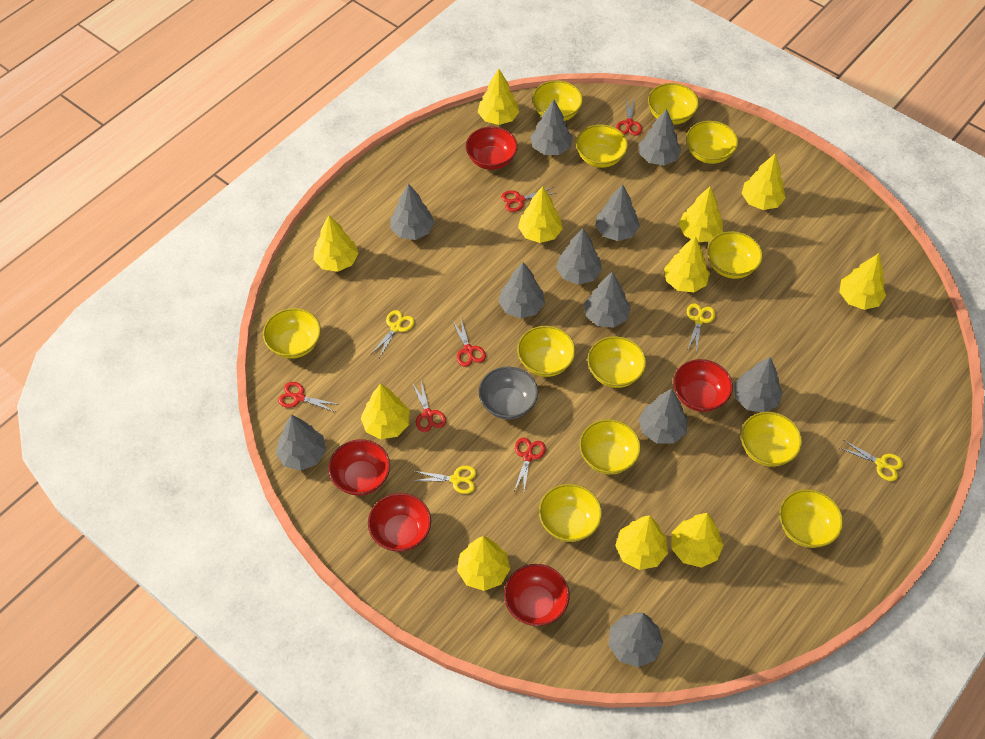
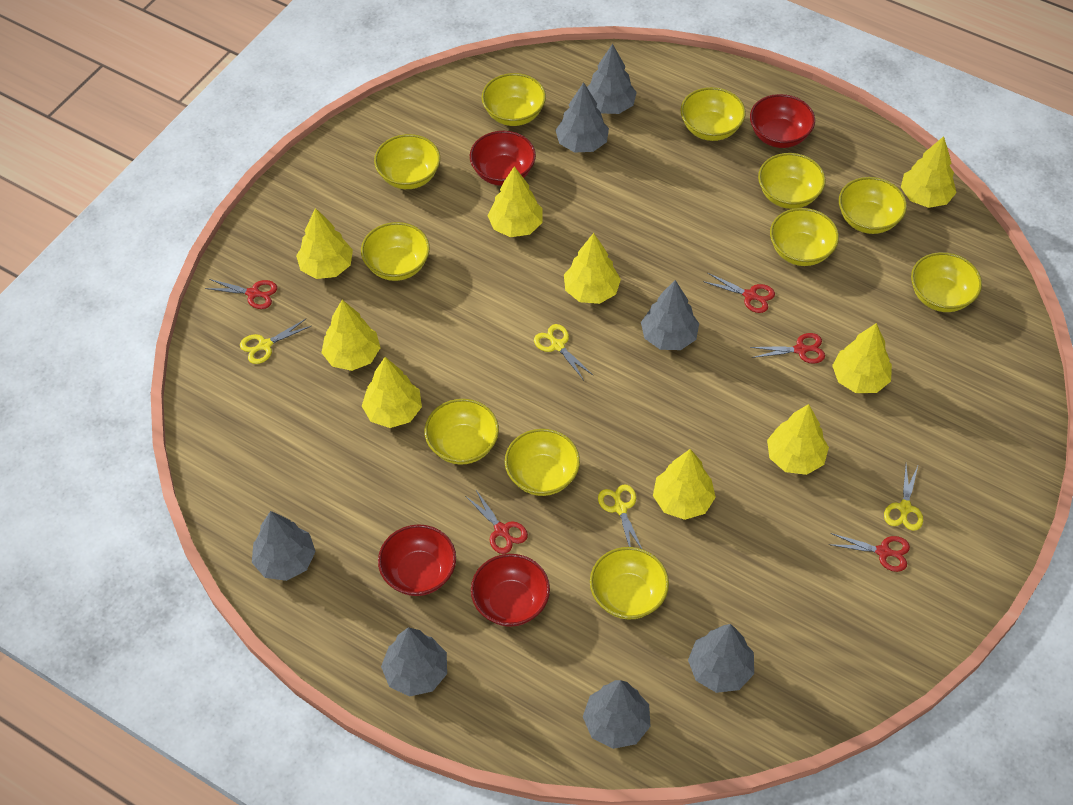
grey bowl: 1 -> 0
grey tree: 11 -> 7
red bowl: 5 -> 4
red scissors: 6 -> 5
yellow bowl: 12 -> 11
yellow tree: 11 -> 9

